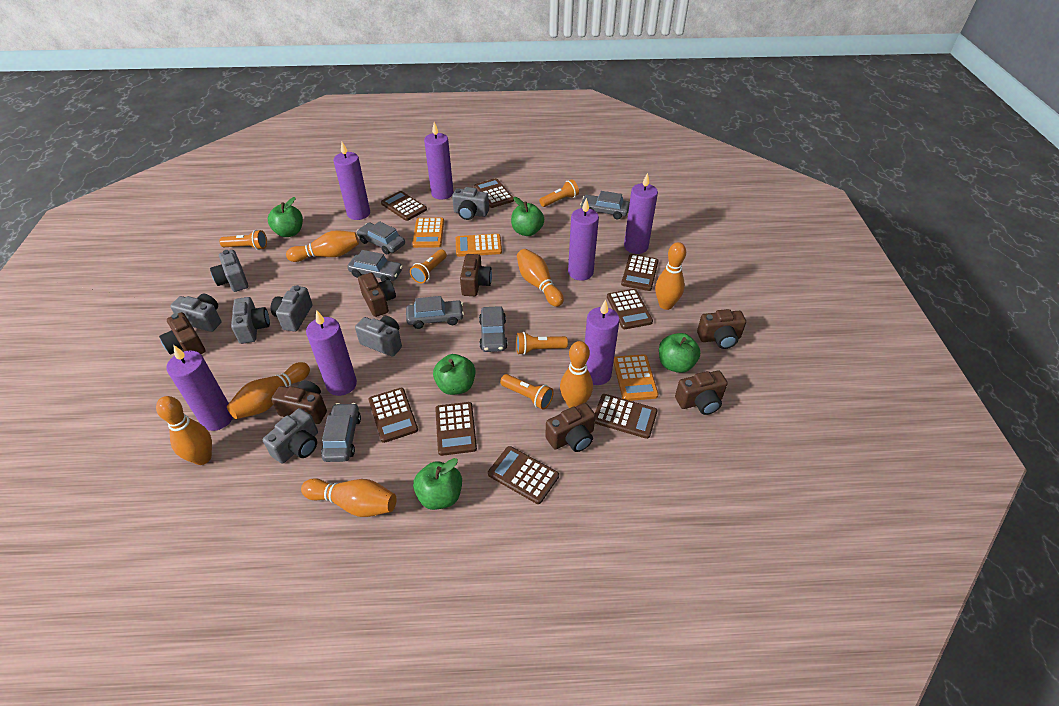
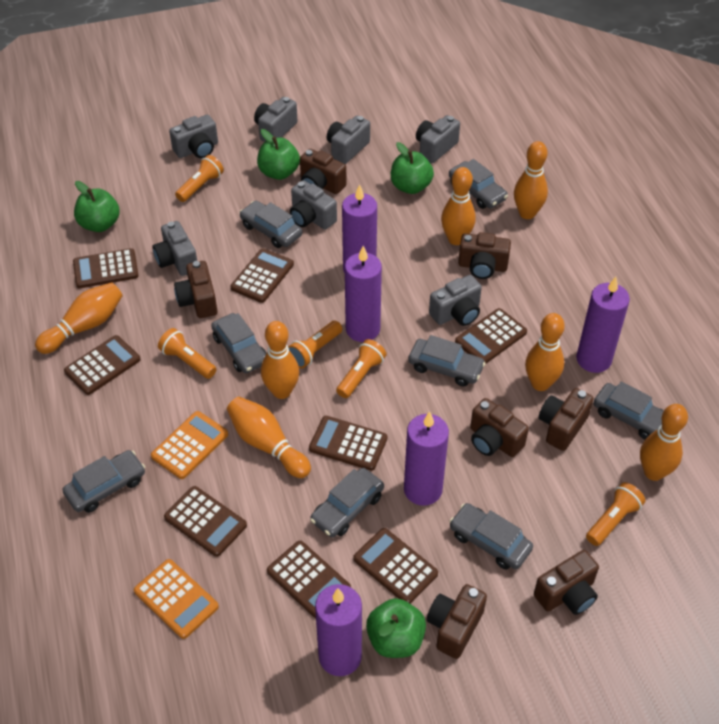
green apple: 5 -> 4
grey car: 6 -> 8
orange calculator: 3 -> 2
purple candle: 7 -> 5

